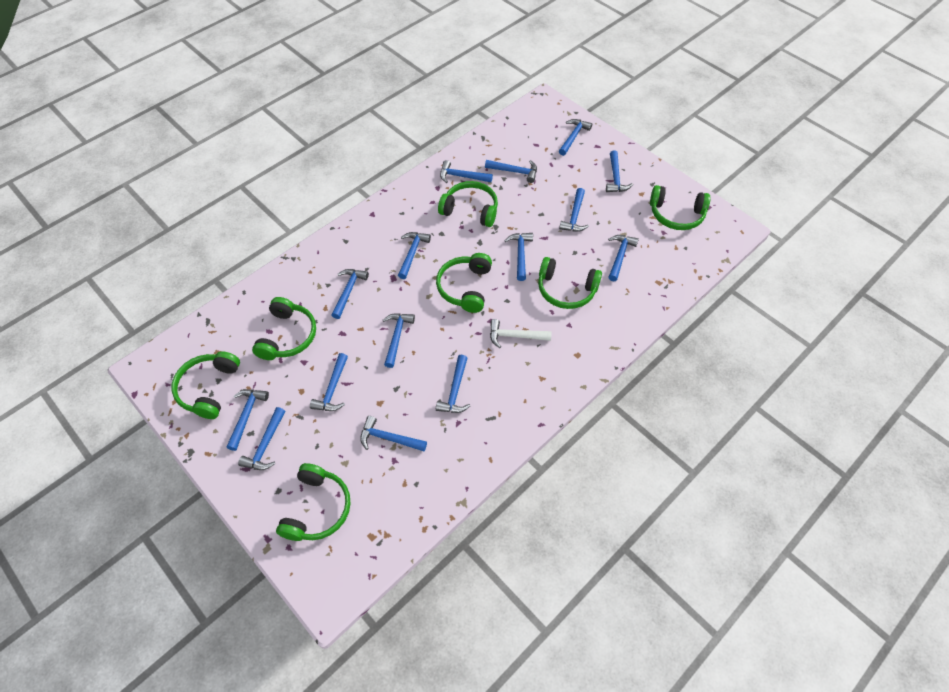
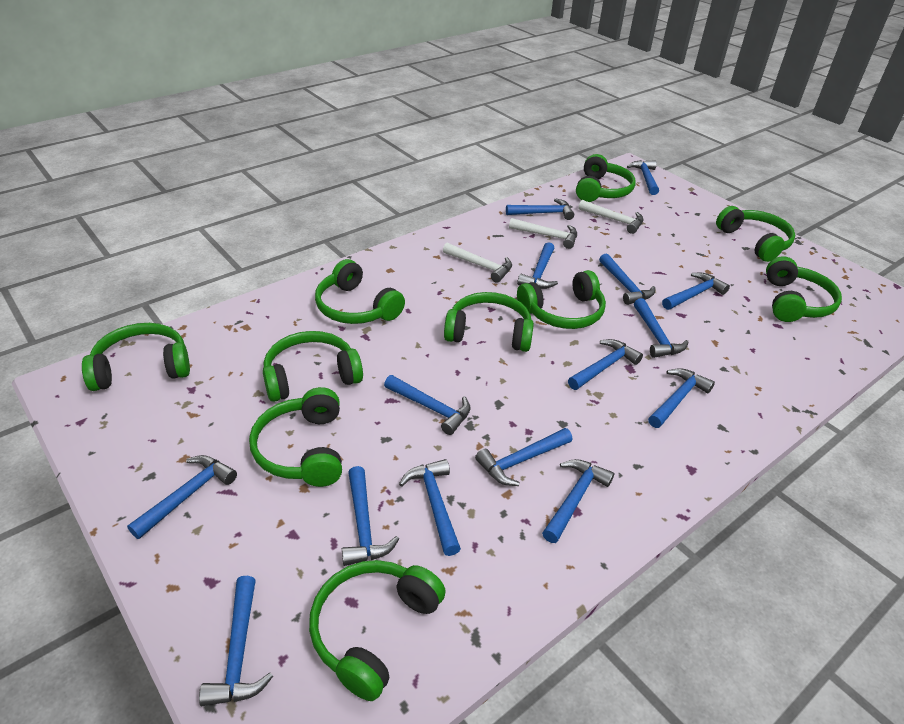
green headphones: 7 -> 10
white hammer: 1 -> 3

